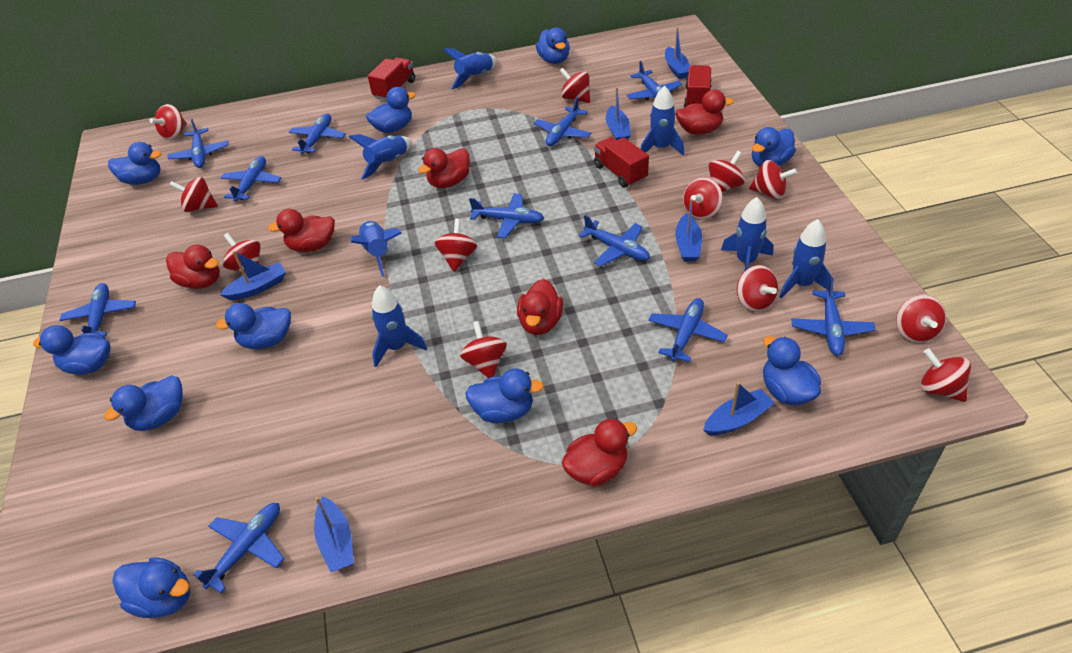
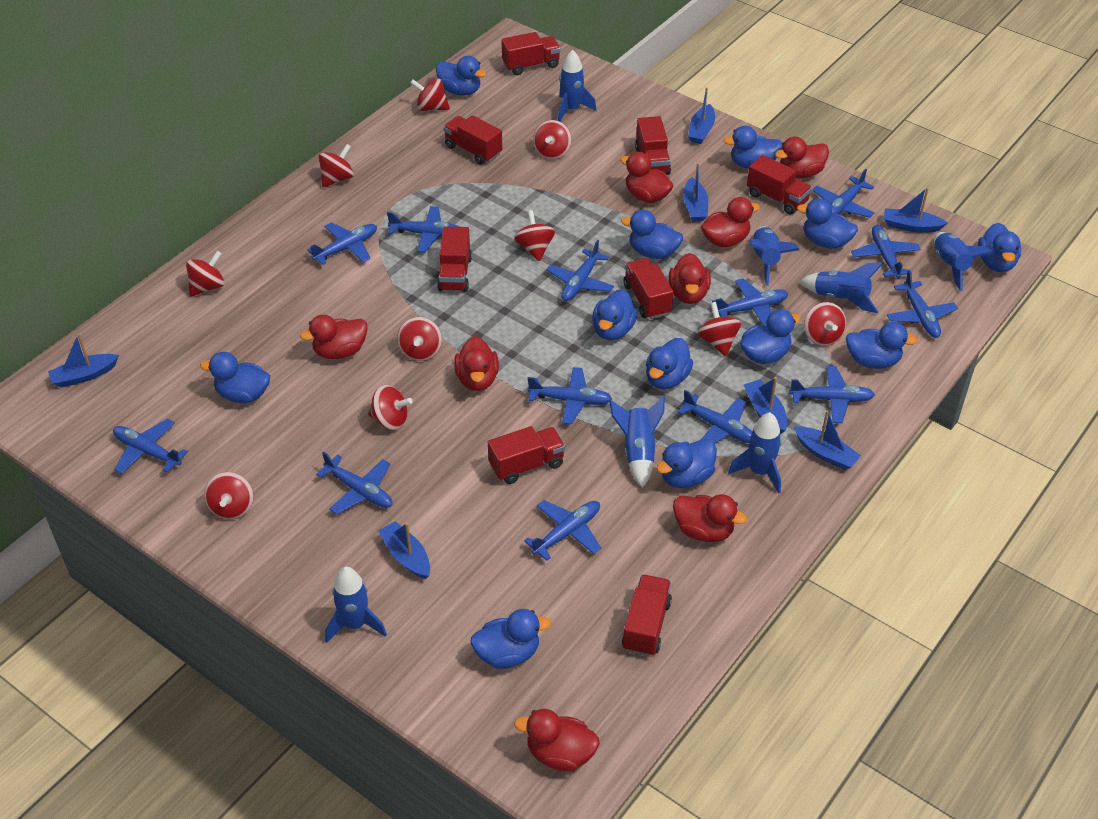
blue boat: 6 -> 7
blue duck: 10 -> 12
blue plane: 11 -> 13
red duck: 6 -> 8
red spinning top: 12 -> 10
red truck: 3 -> 8

